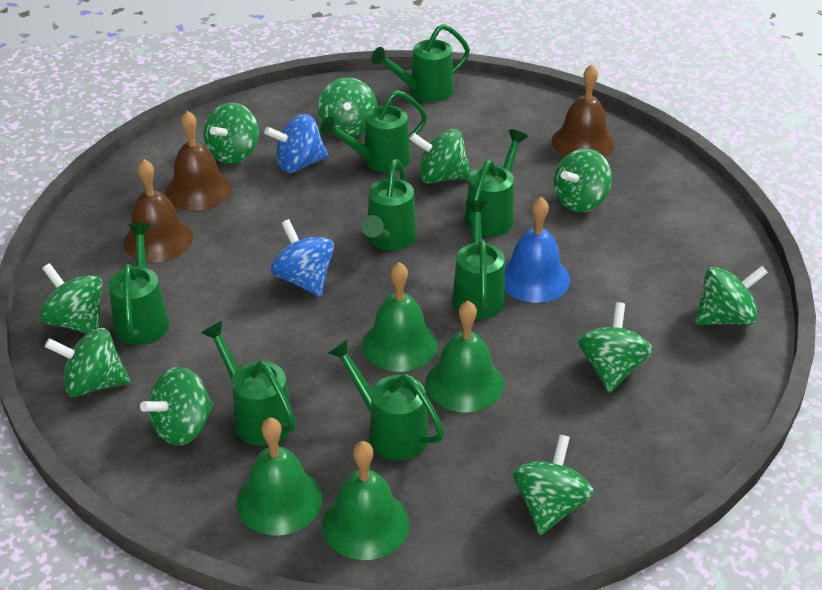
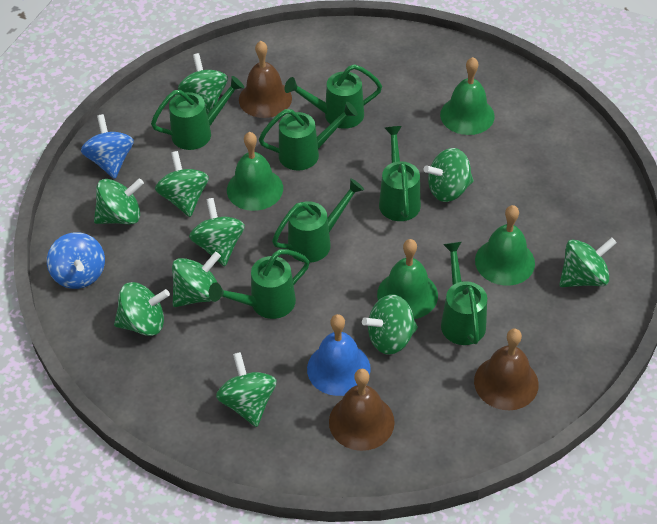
green watering can: 8 -> 7

